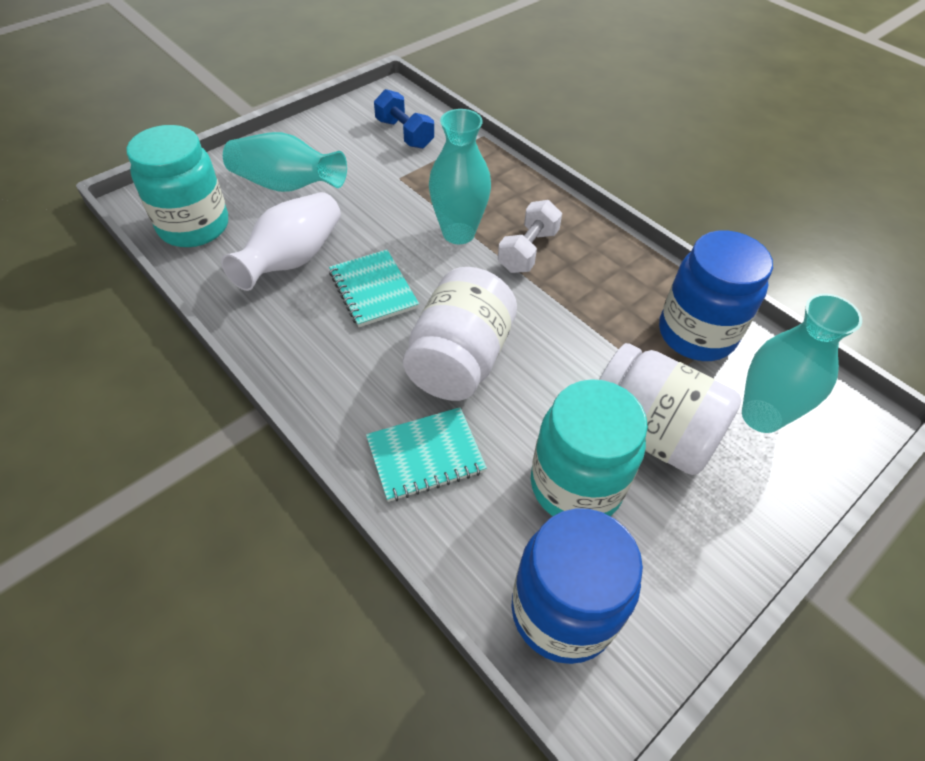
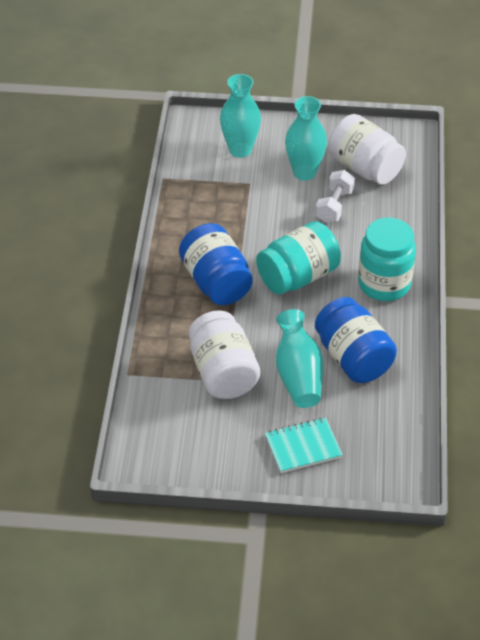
blue dumbbell: 1 -> 0
turquoise notebook: 2 -> 1
white vase: 1 -> 0

